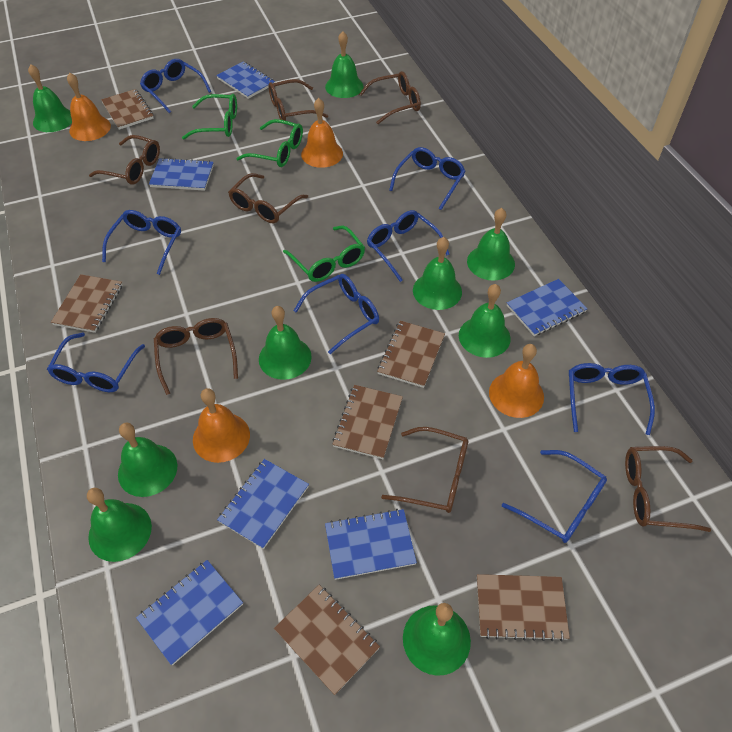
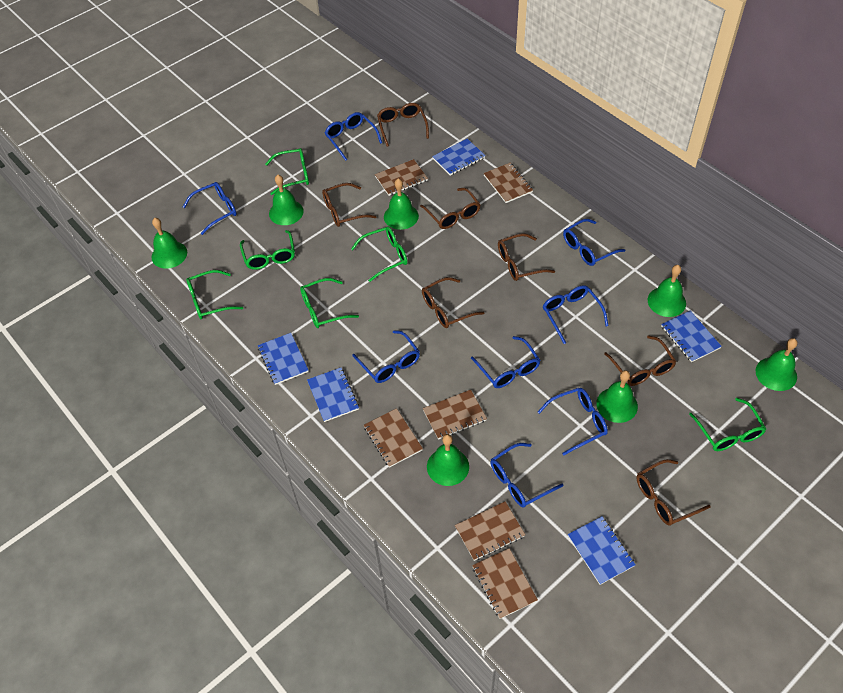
blue notebook: 6 -> 5
green bell: 9 -> 7
green glasses: 3 -> 6
orange bell: 4 -> 0

